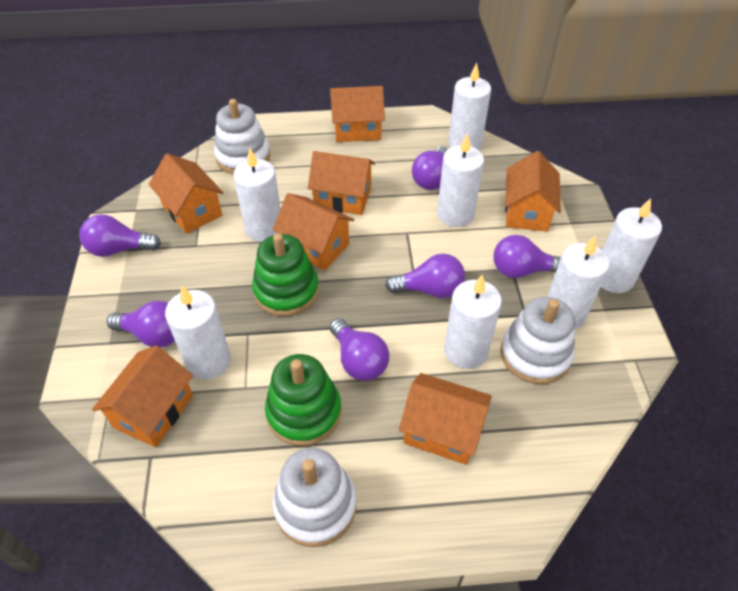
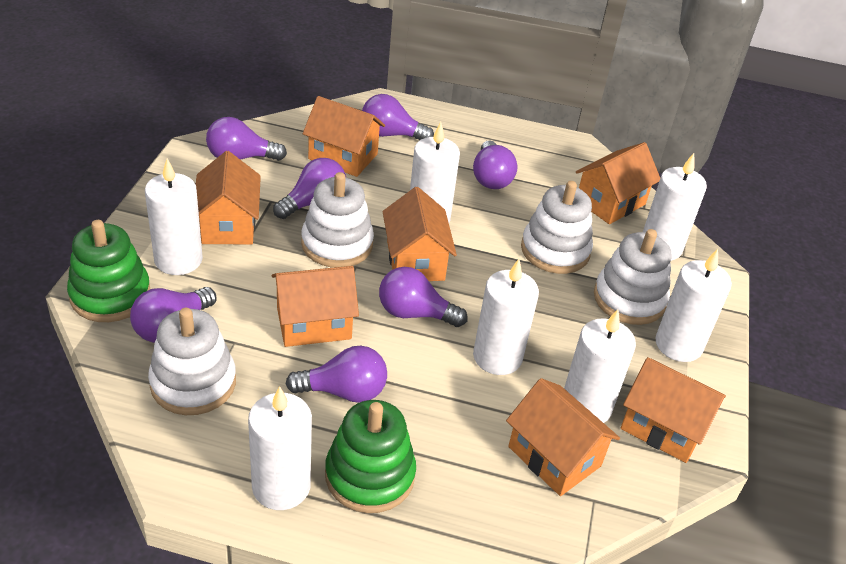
purple light bulb: 6 -> 7
white stacking toy: 3 -> 4

